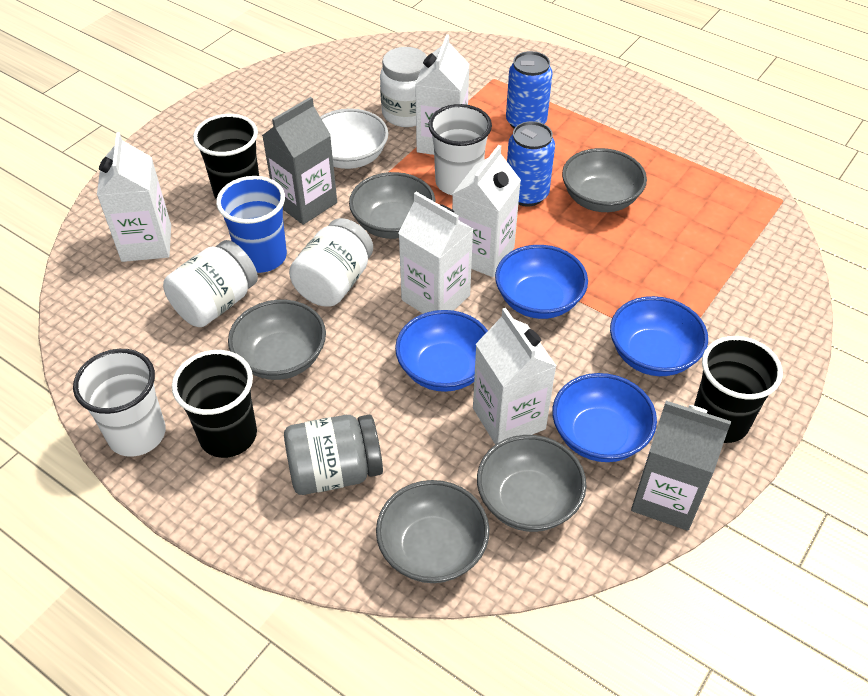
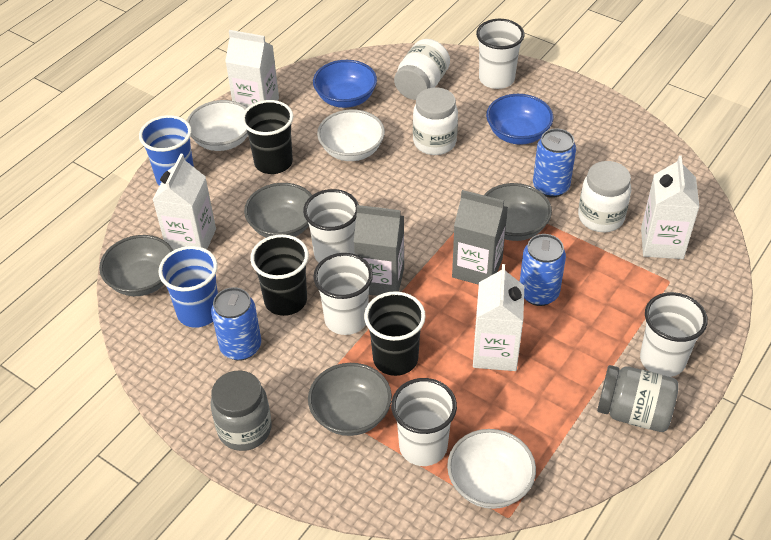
blue bowl: 4 -> 2
blue can: 2 -> 3
blue cup: 1 -> 2
grey bowl: 5 -> 4
grey jar: 1 -> 2
white bowl: 1 -> 3
white carton: 5 -> 4
white cup: 2 -> 5

